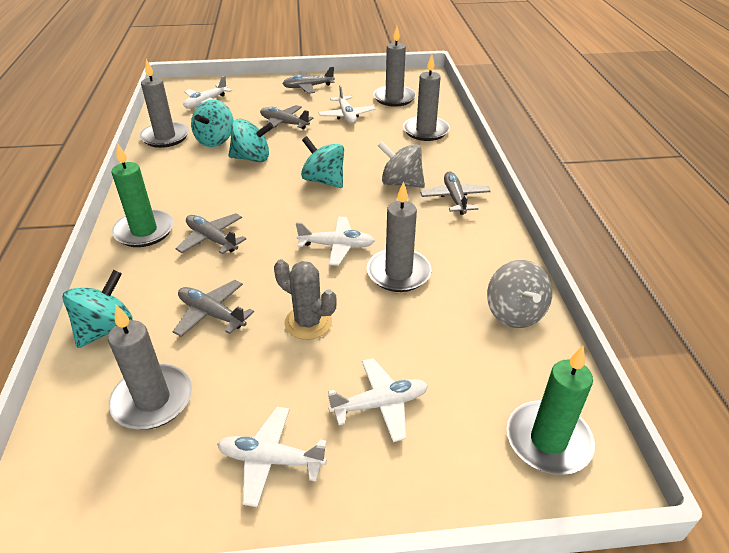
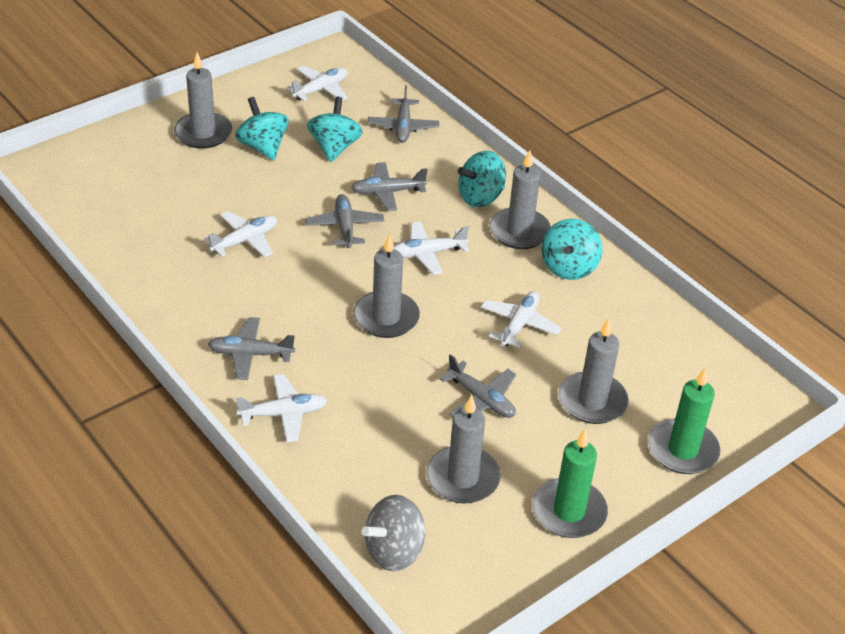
grey cactus: 1 -> 0
grey spinning top: 2 -> 1

